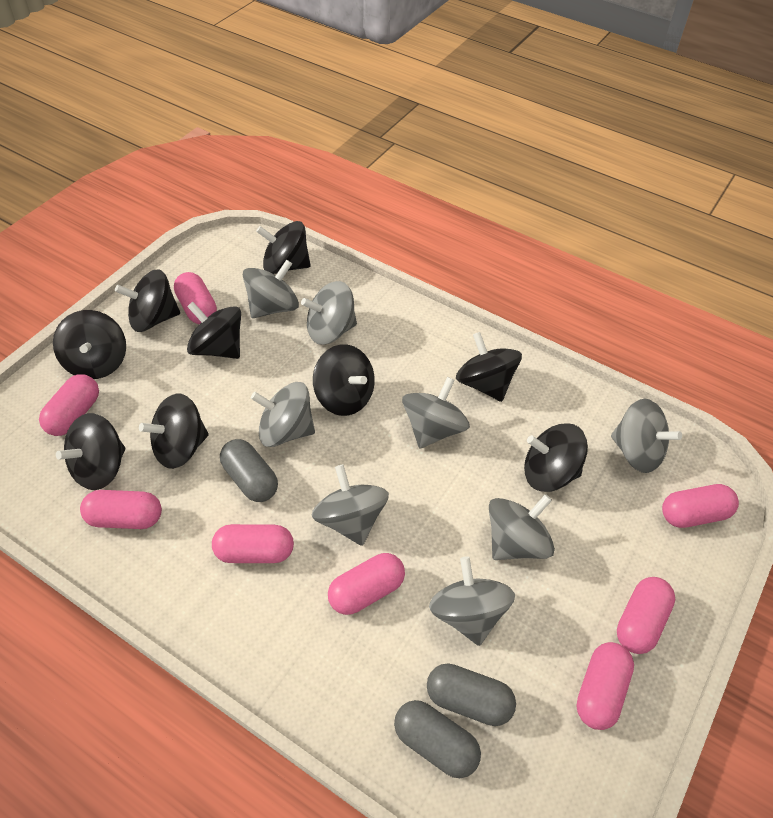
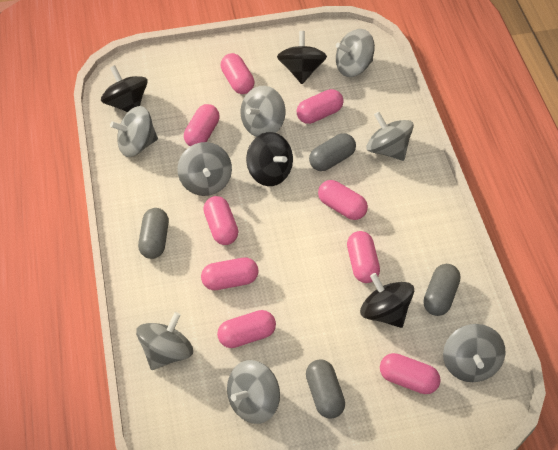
black spinning top: 9 -> 4
grey capsule: 3 -> 4
pink capsule: 8 -> 9

